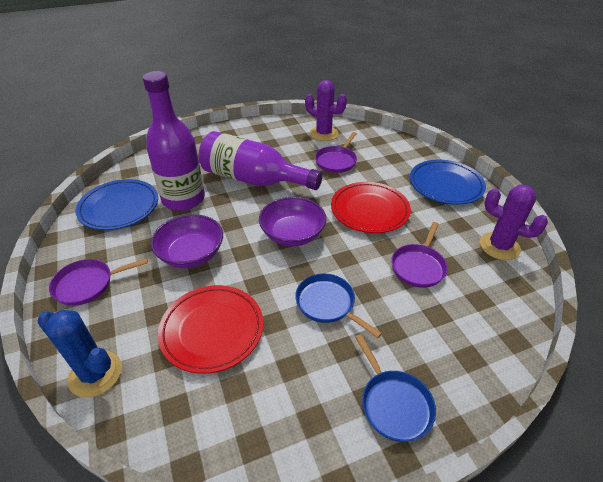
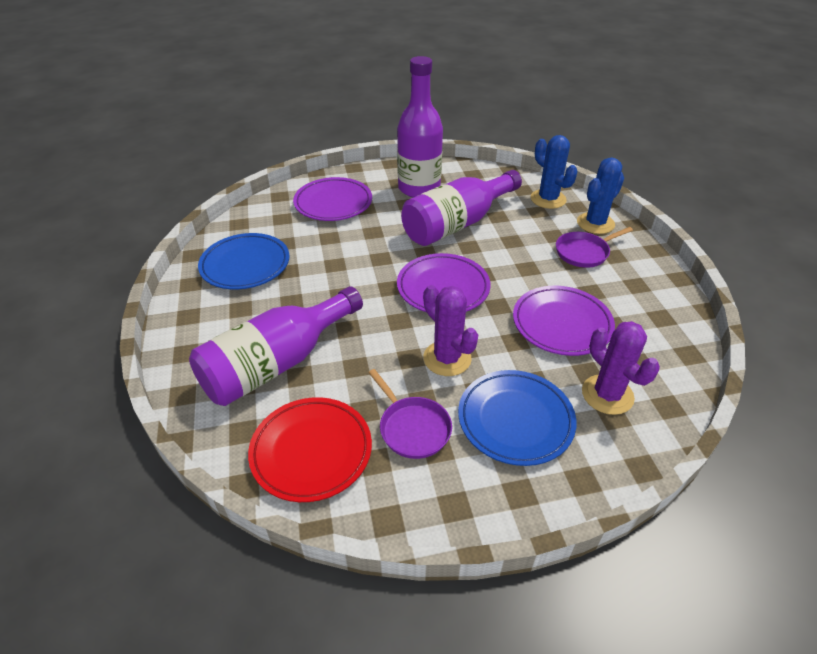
blue cactus: 1 -> 2
blue pan: 2 -> 0
purple bottle: 2 -> 3
purple bowl: 2 -> 0
purple pan: 3 -> 2
purple plate: 0 -> 3
red plate: 2 -> 1

